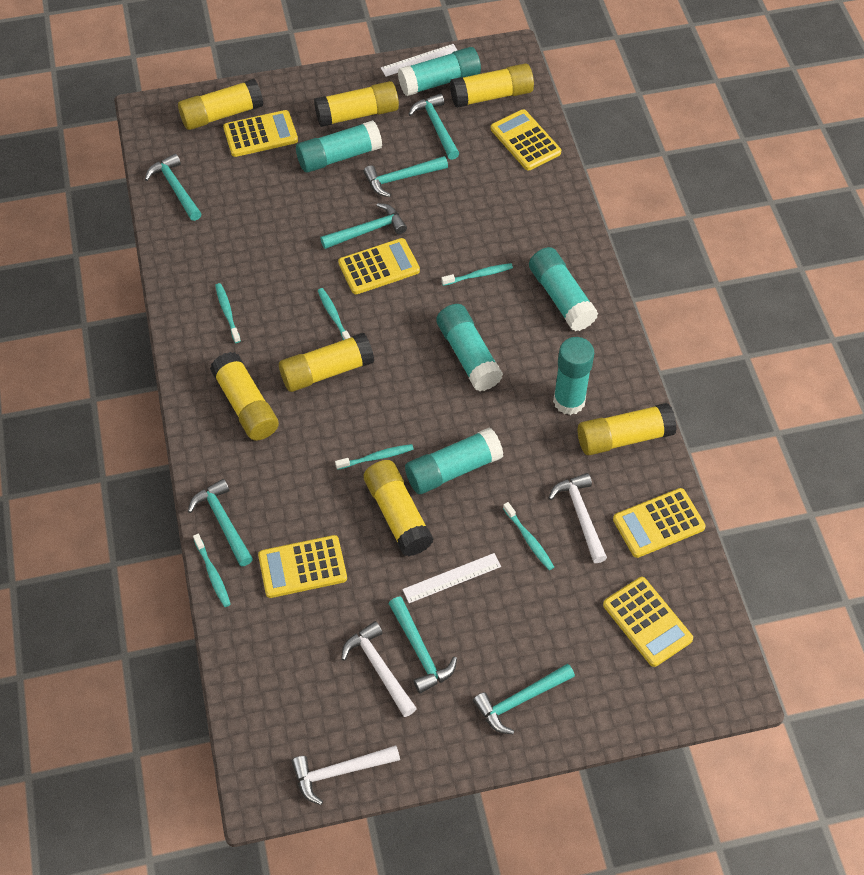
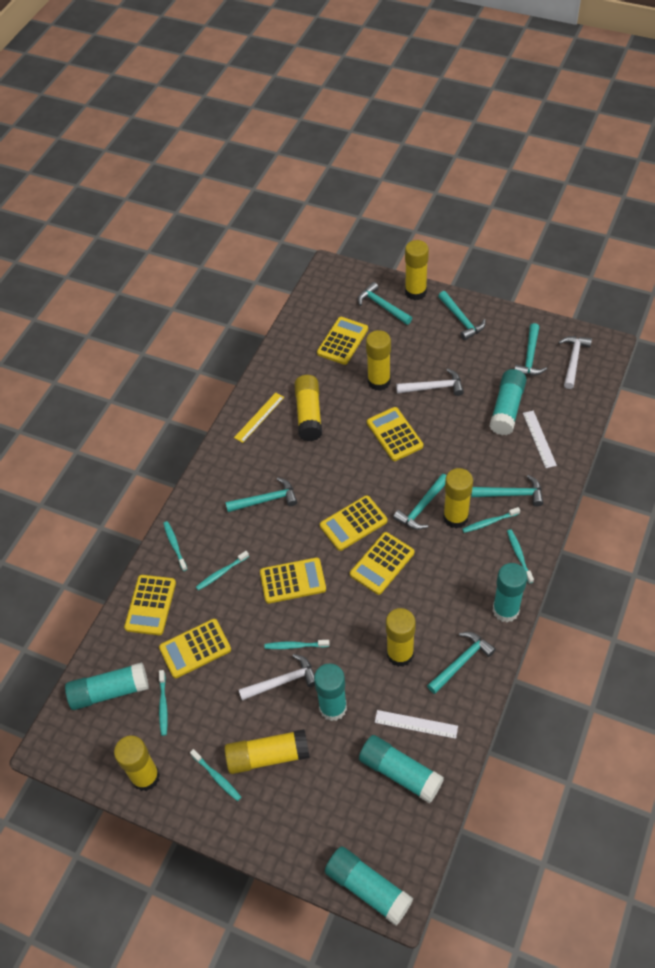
turquoise toothbrush: 6 -> 7
yellow calculator: 6 -> 7
yellow ruler: 0 -> 1

